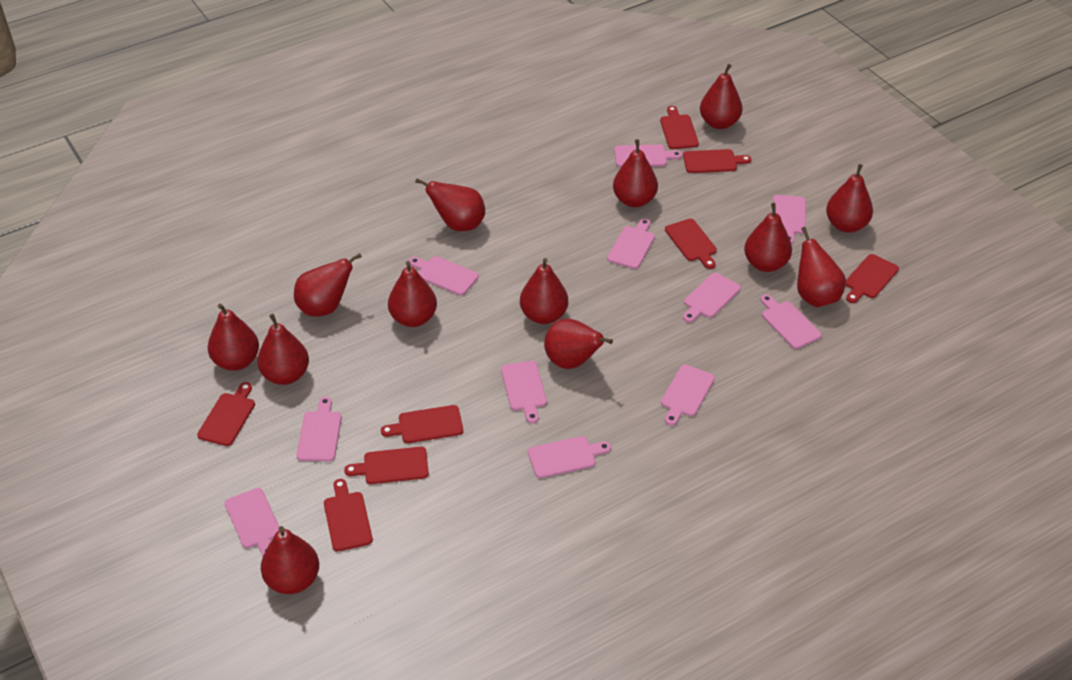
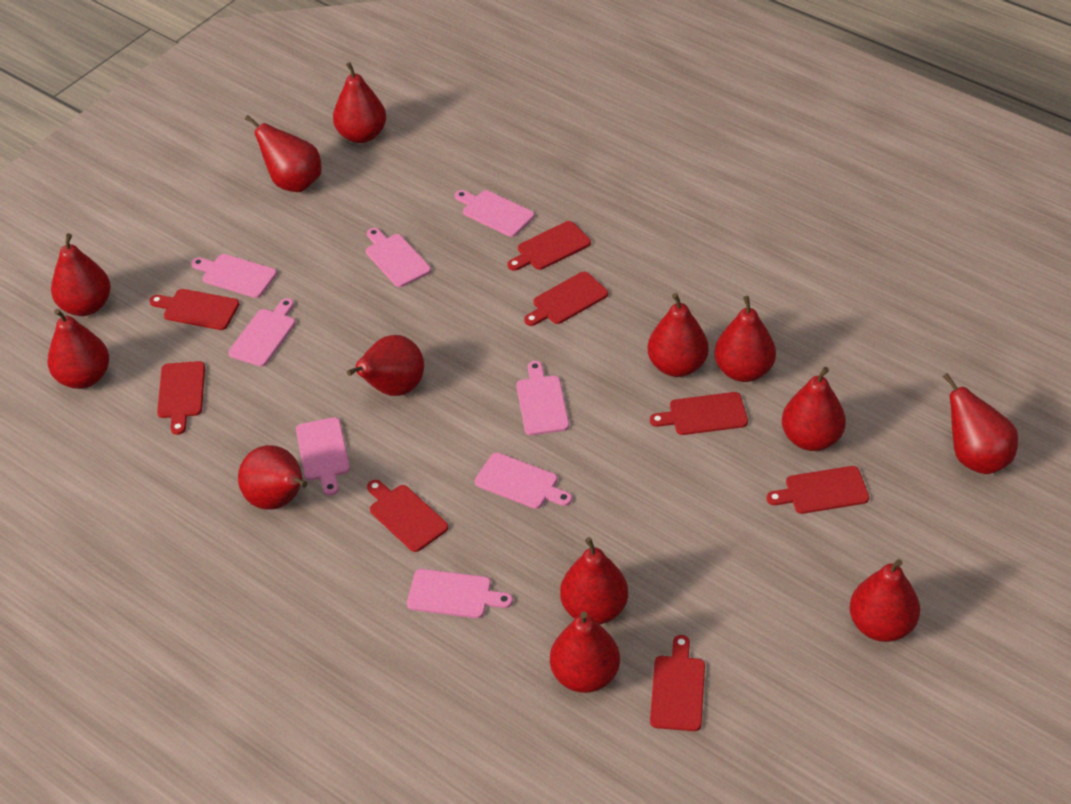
pink cutting board: 11 -> 8

